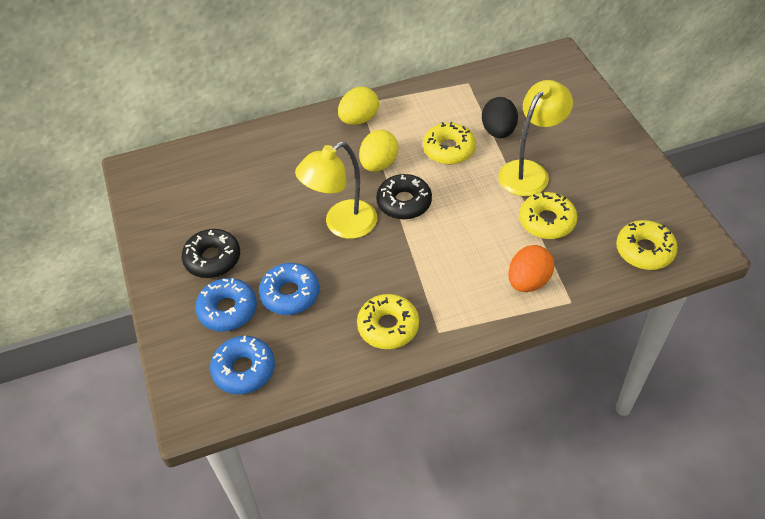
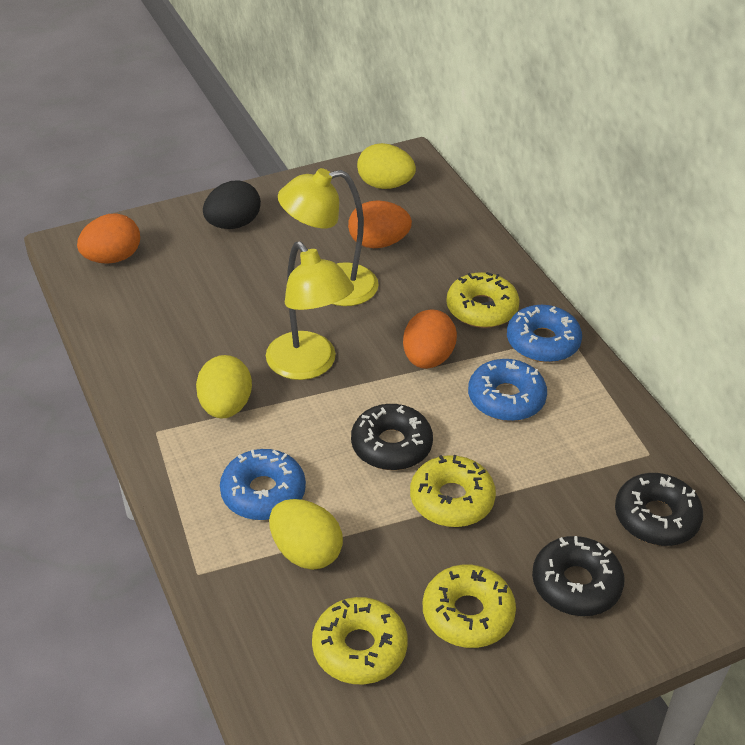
black donut: 2 -> 3
orange egg: 1 -> 3
yellow egg: 2 -> 3

